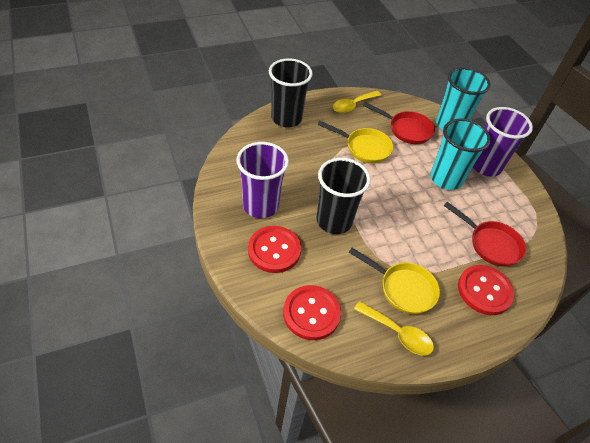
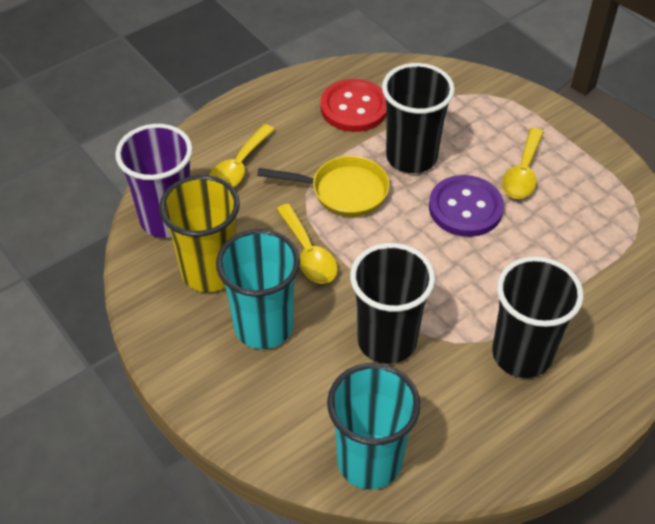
black cup: 2 -> 3
purple button: 0 -> 1
purple cup: 2 -> 1
red button: 3 -> 1
red pan: 2 -> 0
yellow cup: 0 -> 1
yellow pan: 2 -> 1
yellow spoon: 2 -> 3

